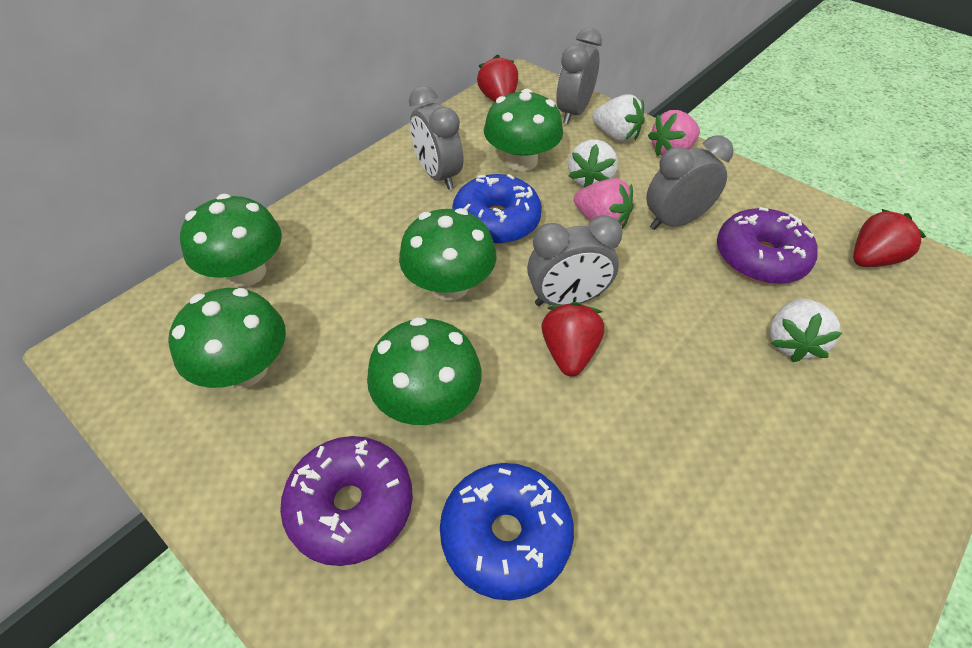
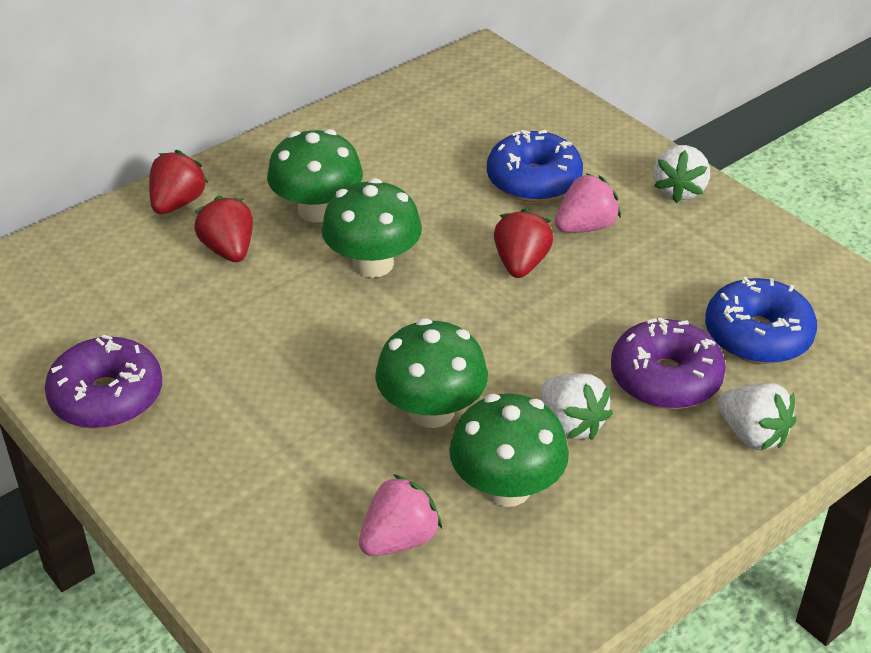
green mushroom: 5 -> 4
grey clock: 4 -> 0

